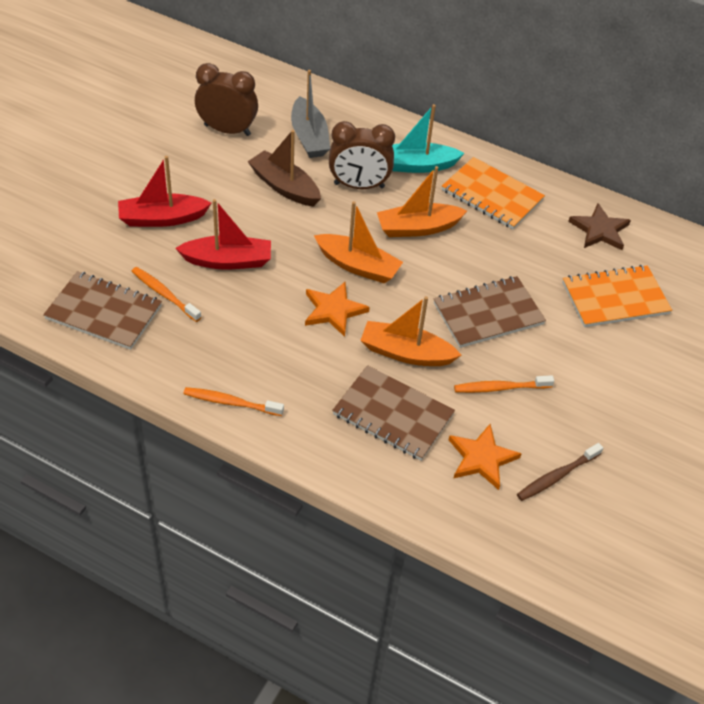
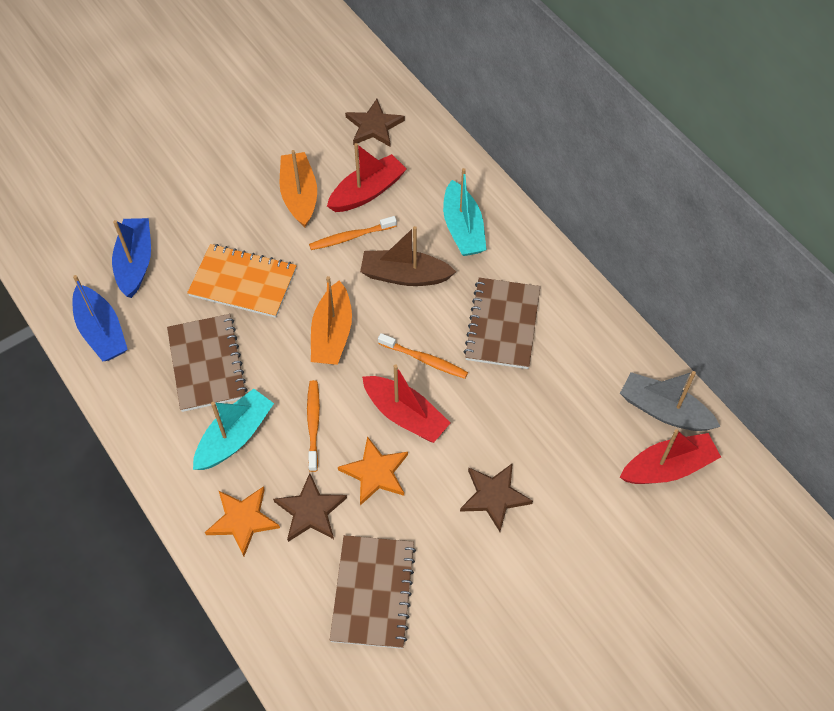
blue boat: 0 -> 2
brown clock: 2 -> 0
brown star: 1 -> 3
brown toothbrush: 1 -> 0
orange boat: 3 -> 2
orange notebook: 2 -> 1
red boat: 2 -> 3
turquoise boat: 1 -> 2

